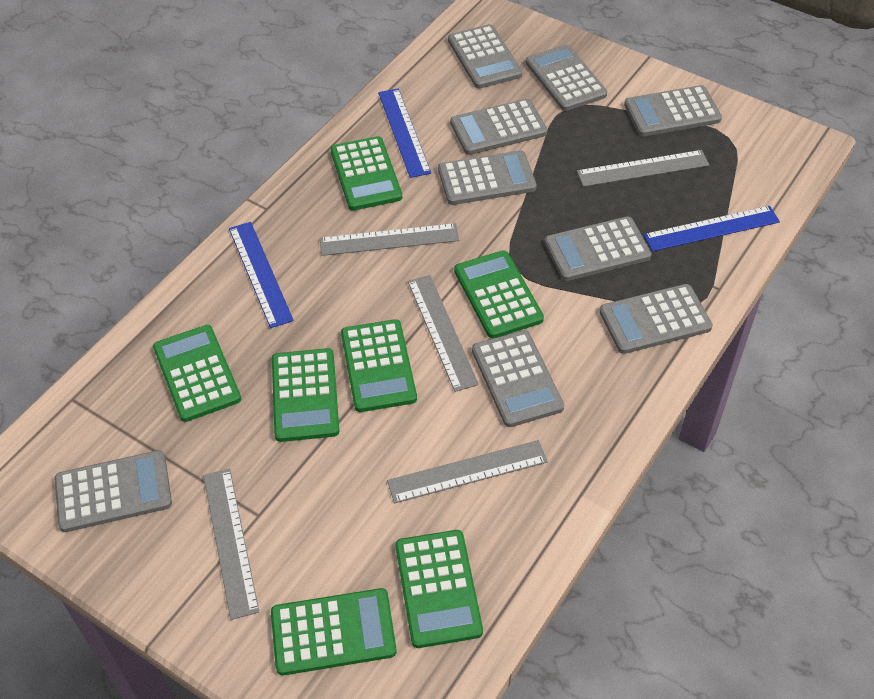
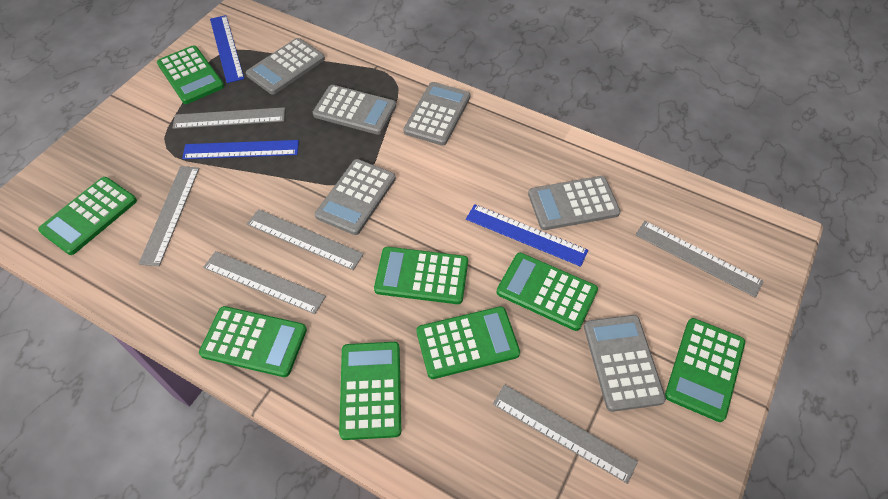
green calculator: 7 -> 8
grey calculator: 9 -> 6
grey ruler: 5 -> 6

